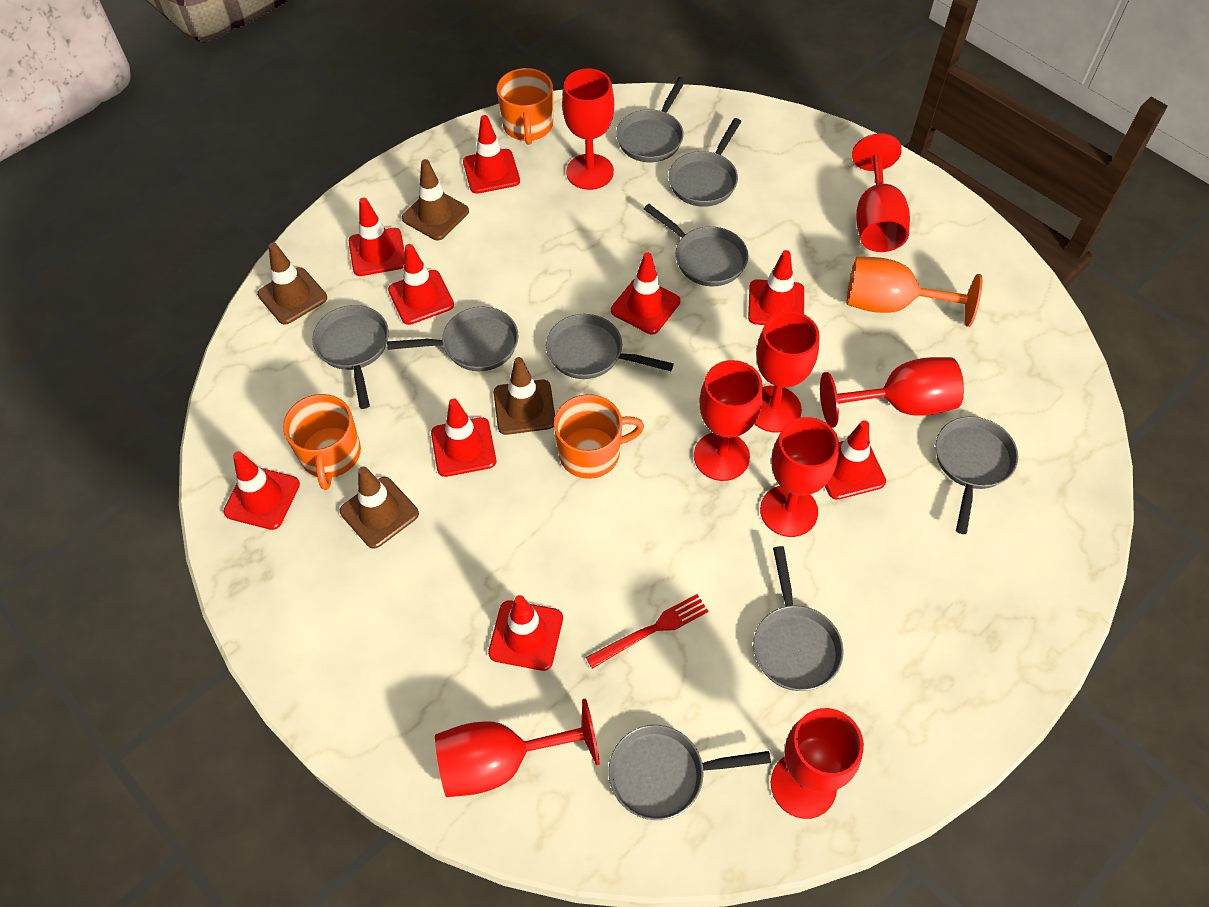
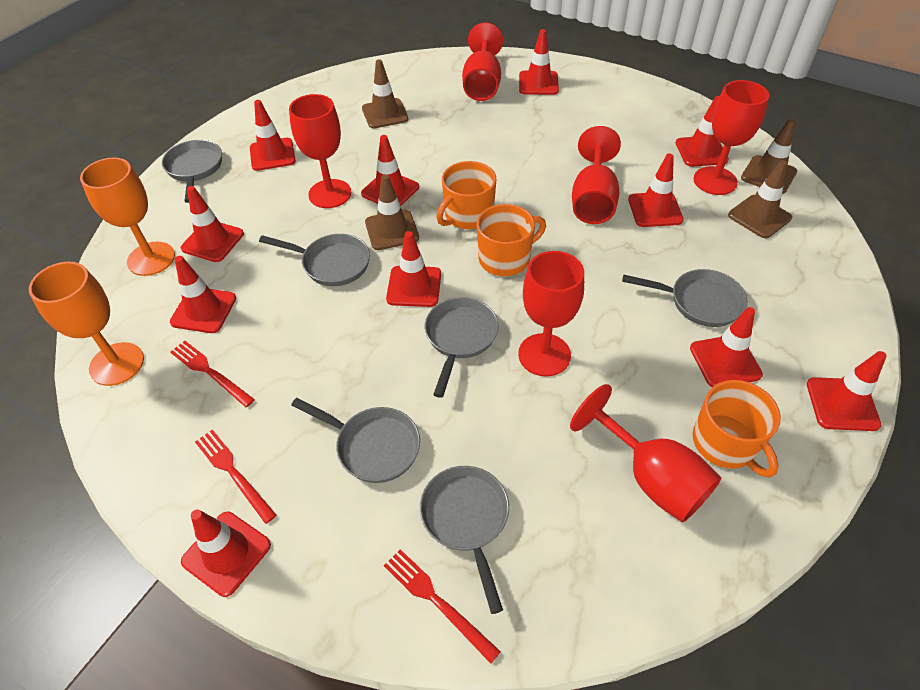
grey pan: 9 -> 6
orange goblet: 1 -> 2
red fork: 1 -> 3
red goblet: 8 -> 6
red traffic cone: 9 -> 11

